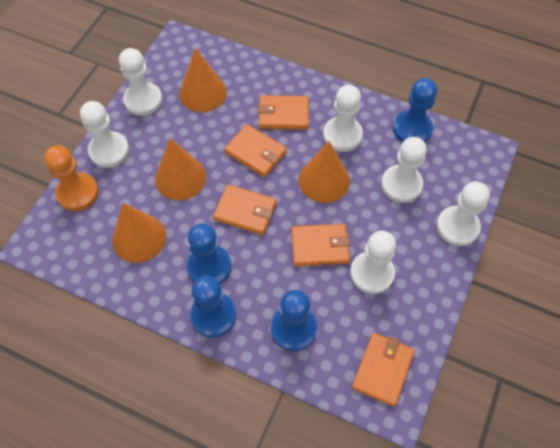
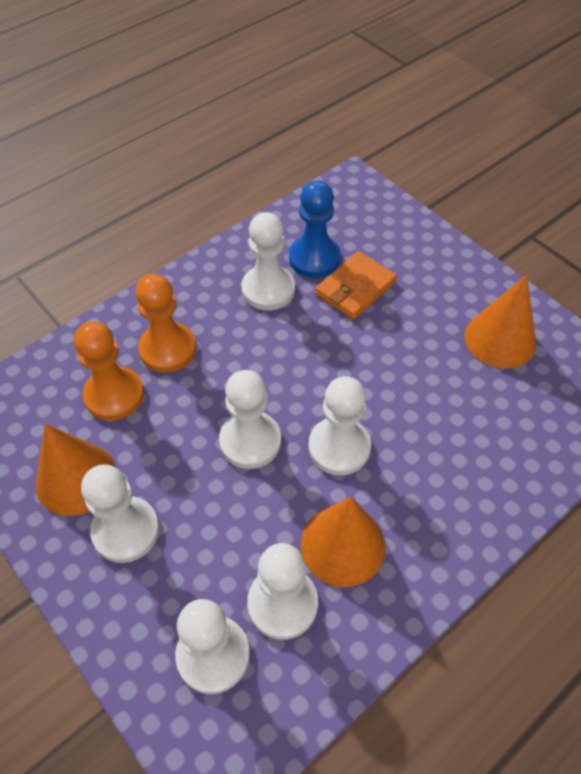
blue pawn: 4 -> 1
orange cone: 4 -> 3
orange pawn: 1 -> 2
orange wallet: 5 -> 1

